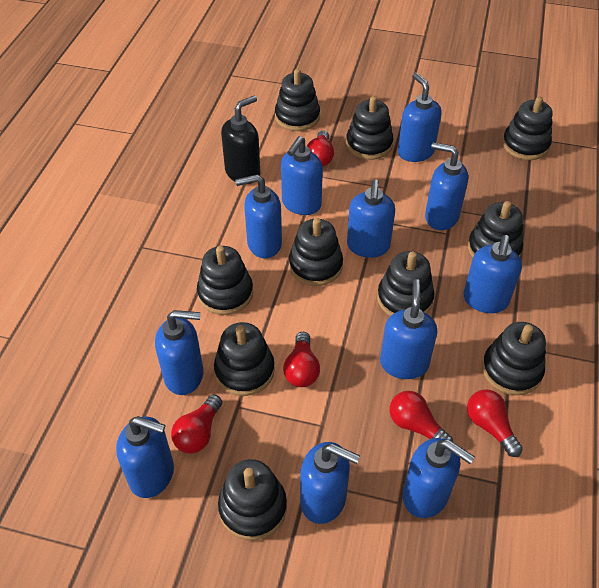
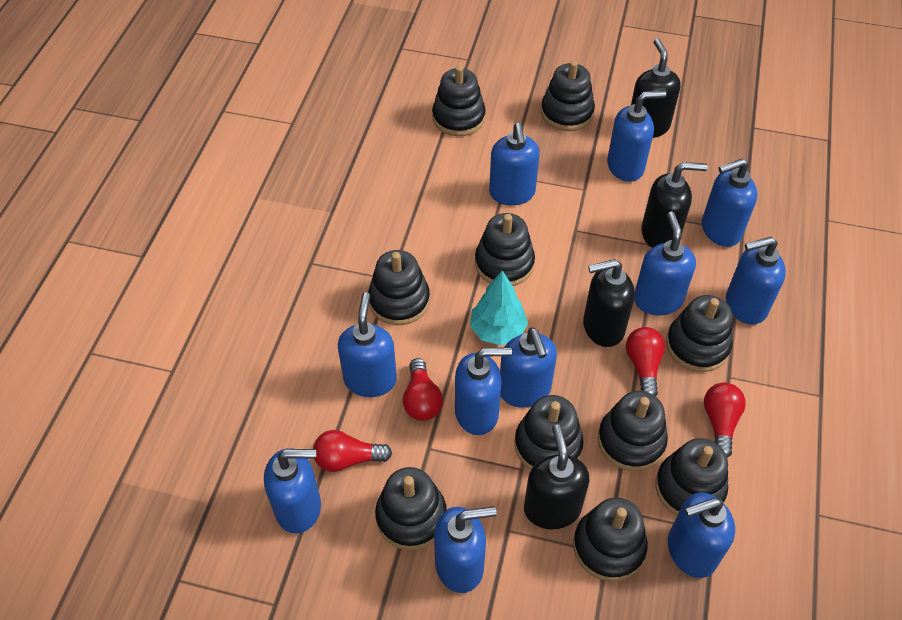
black soap dispenser: 1 -> 4
red light bulb: 5 -> 4
turquoise tree: 0 -> 1

